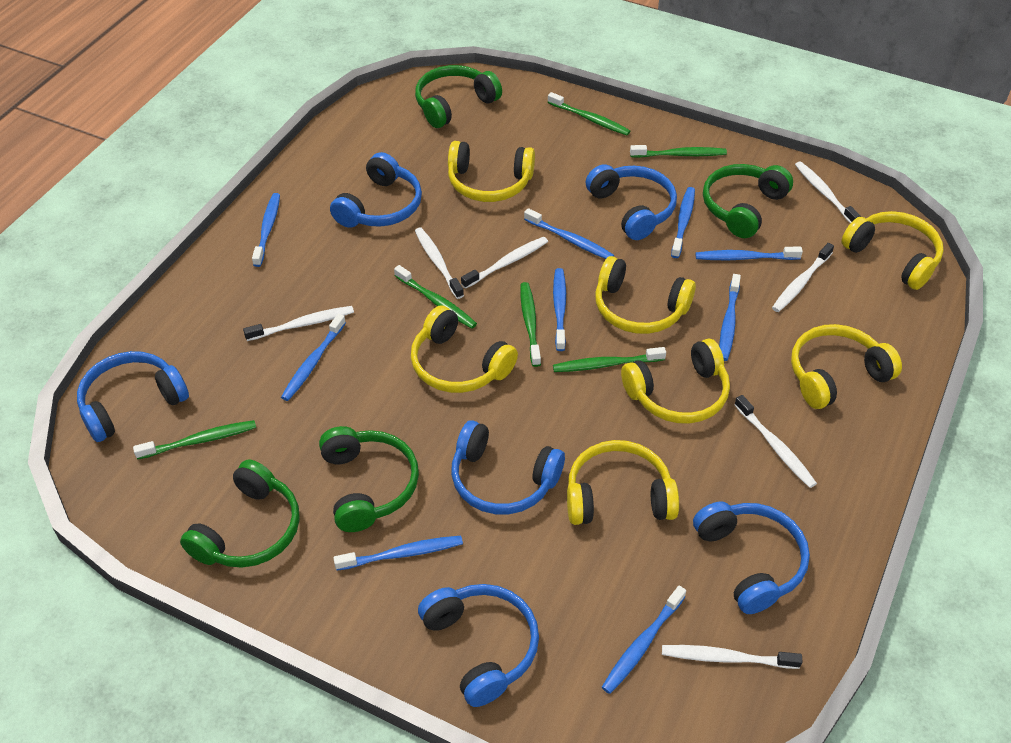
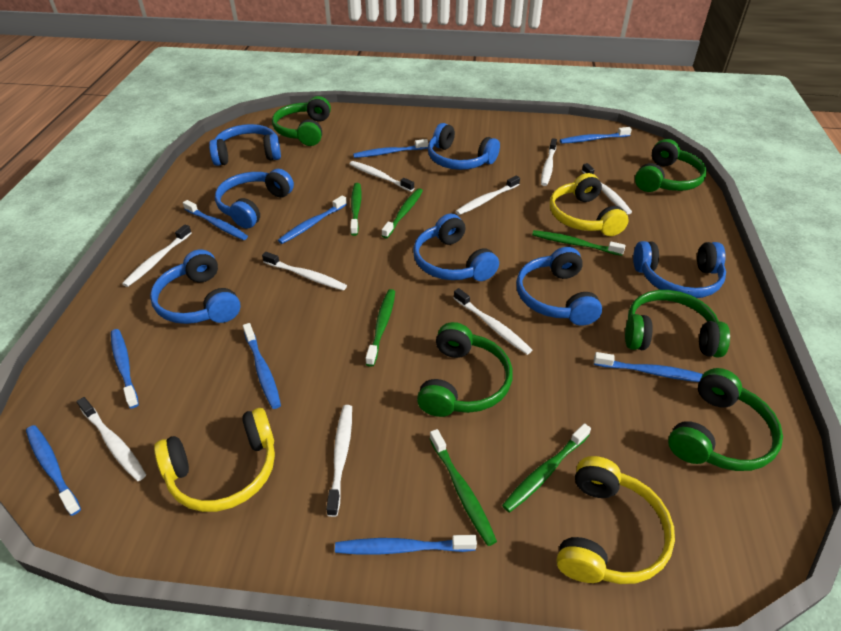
blue headphones: 6 -> 7
green headphones: 4 -> 5
white toothbrush: 7 -> 9
yellow headphones: 7 -> 3

